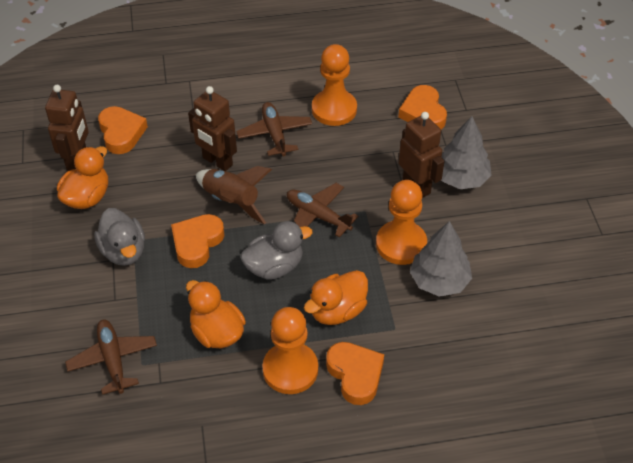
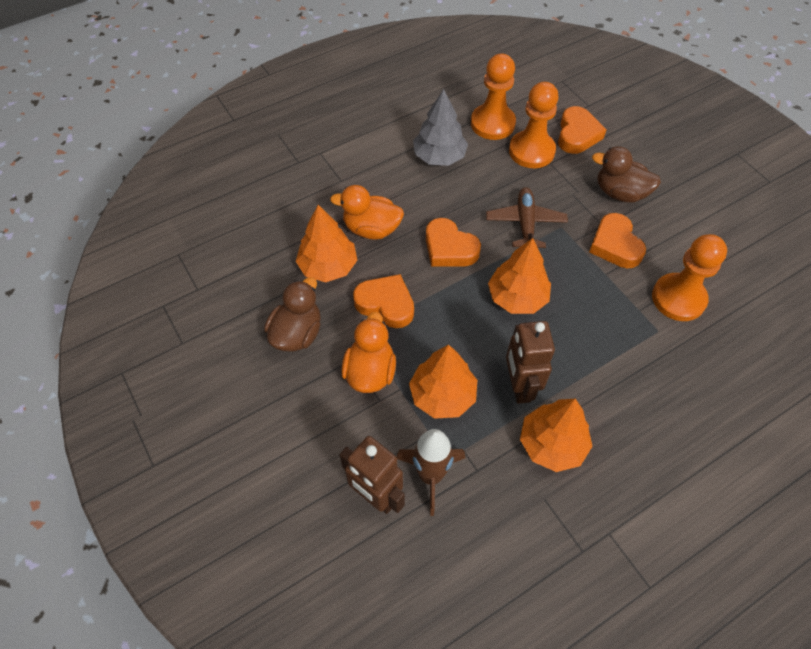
brown duck: 0 -> 2
brown plane: 3 -> 1
brown robot: 3 -> 2
grey duck: 2 -> 0
grey tree: 2 -> 1
orange duck: 3 -> 2
orange tree: 0 -> 4

